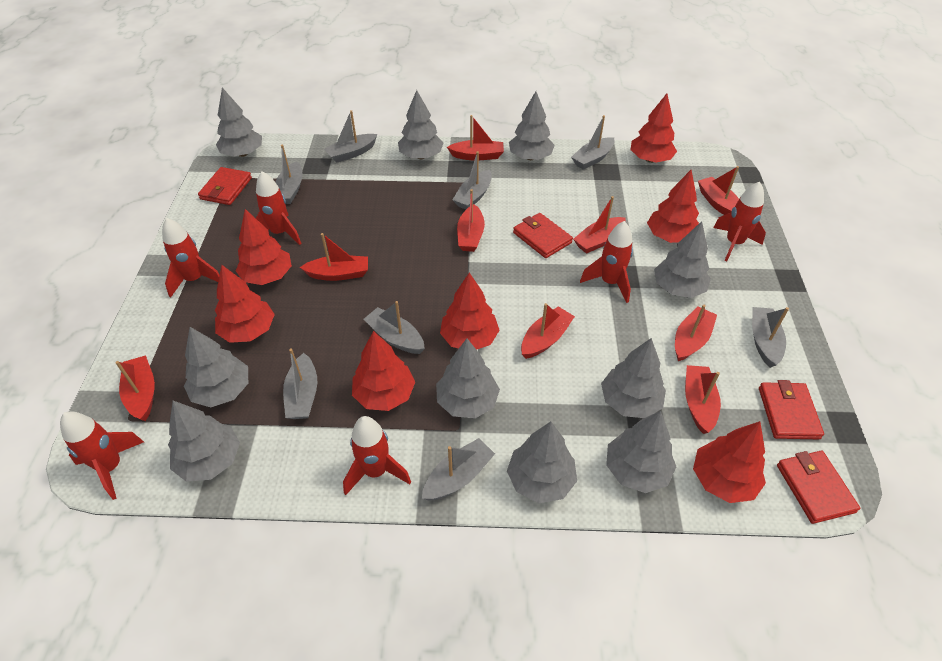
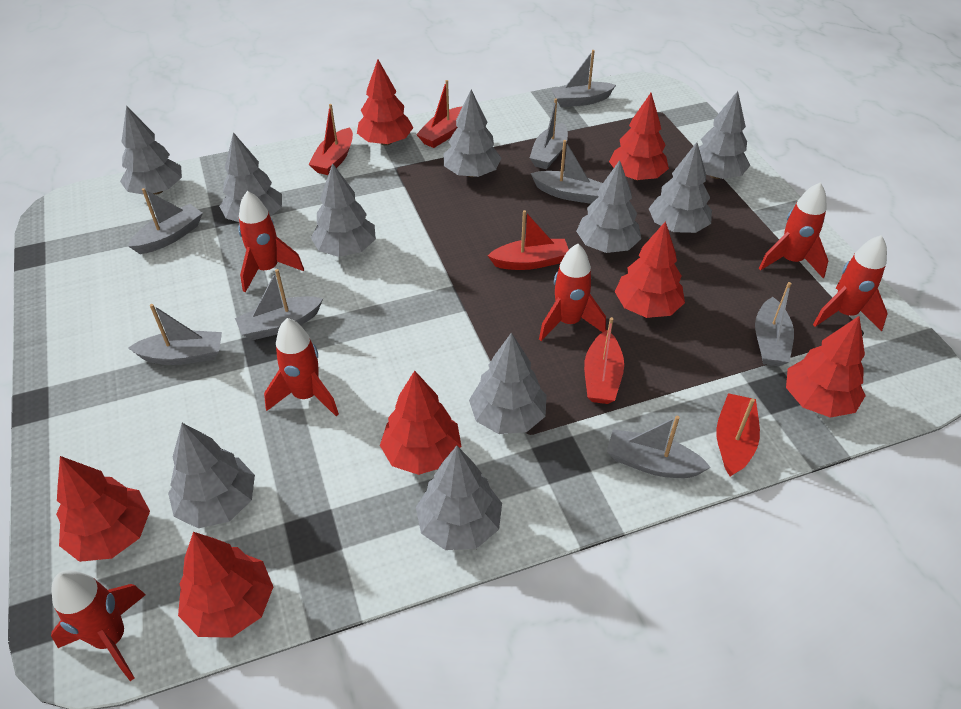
red boat: 9 -> 5
red wallet: 4 -> 0

